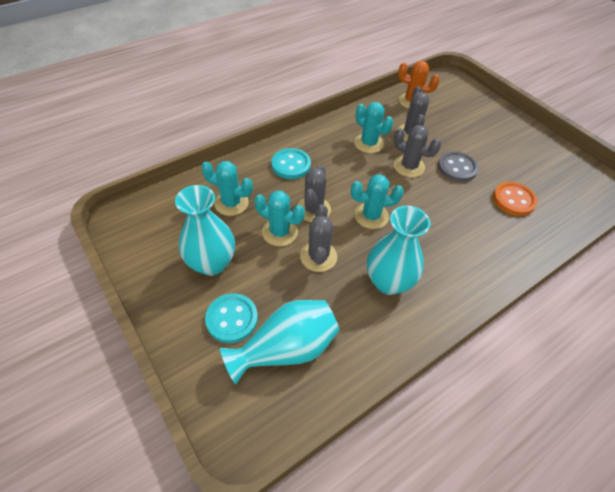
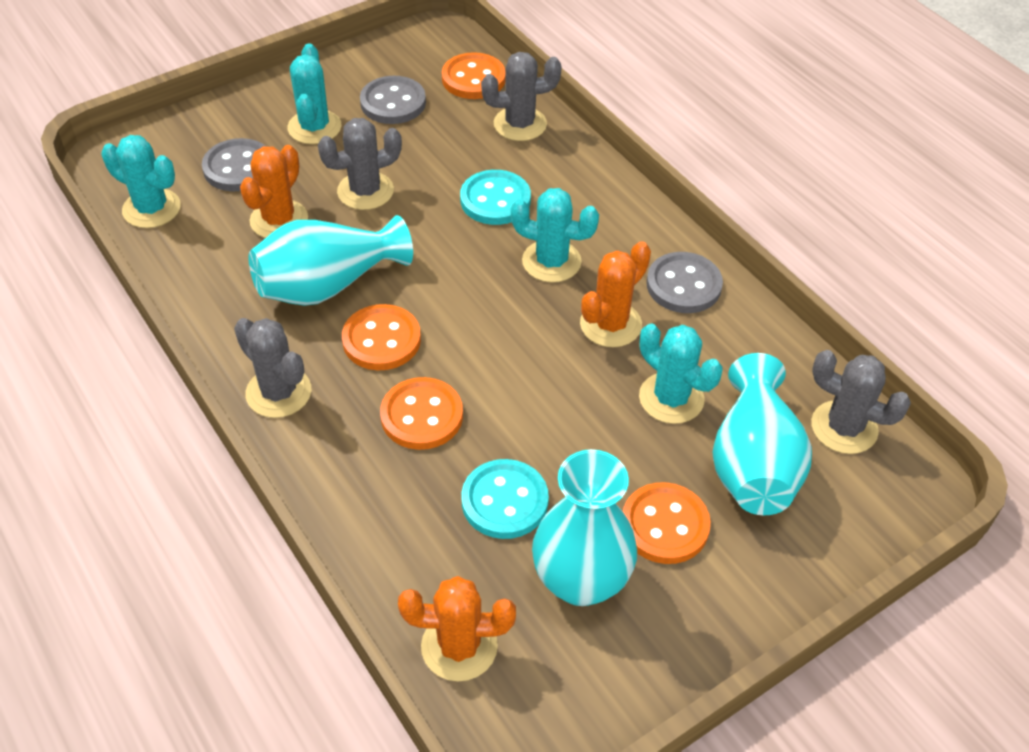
grey button: 1 -> 3
orange button: 1 -> 4
orange cactus: 1 -> 3

